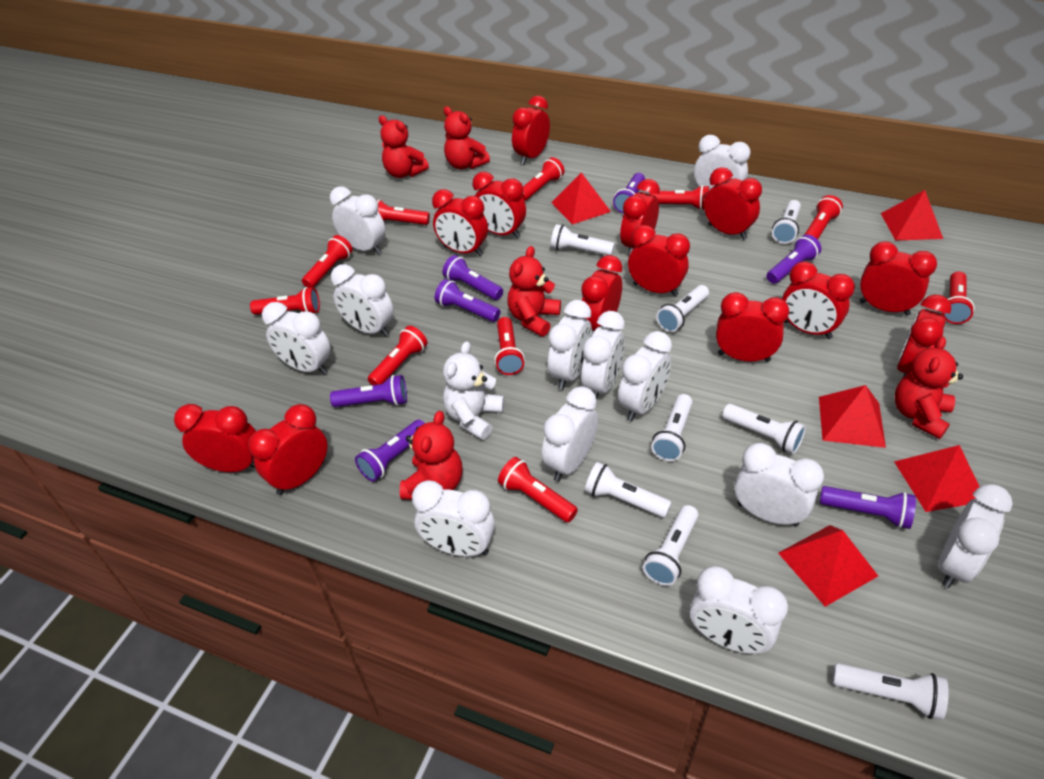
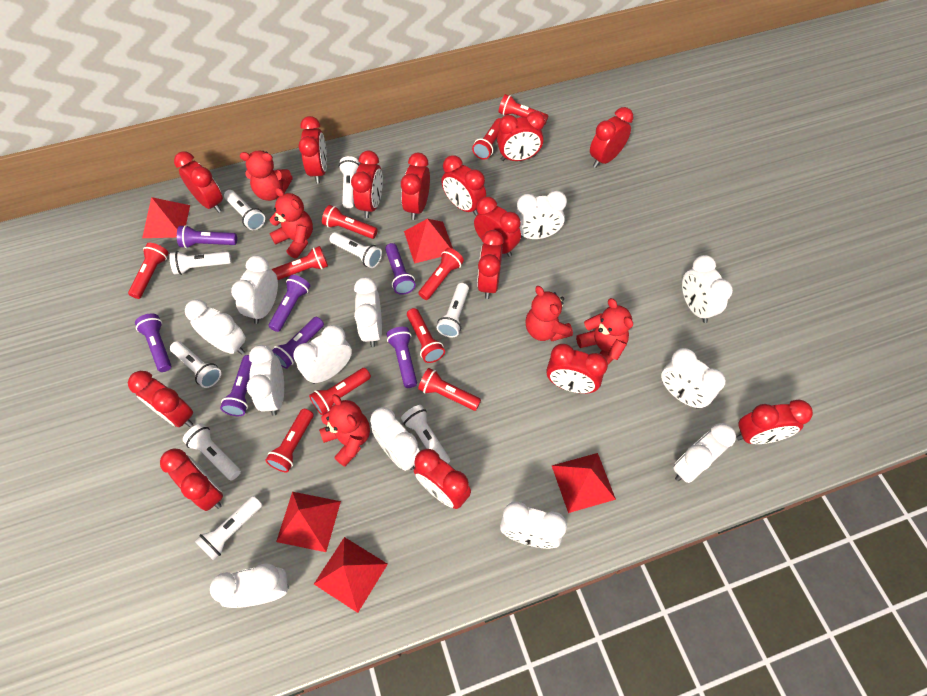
red clock: 13 -> 14
white flashlight: 8 -> 9
white teddy bear: 1 -> 0

